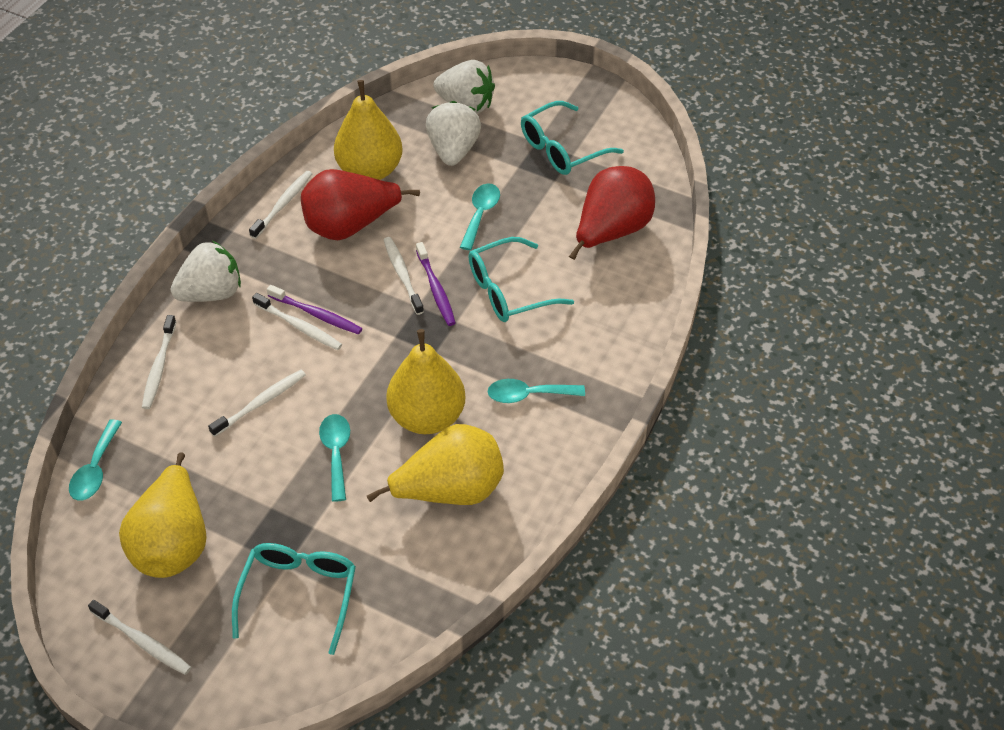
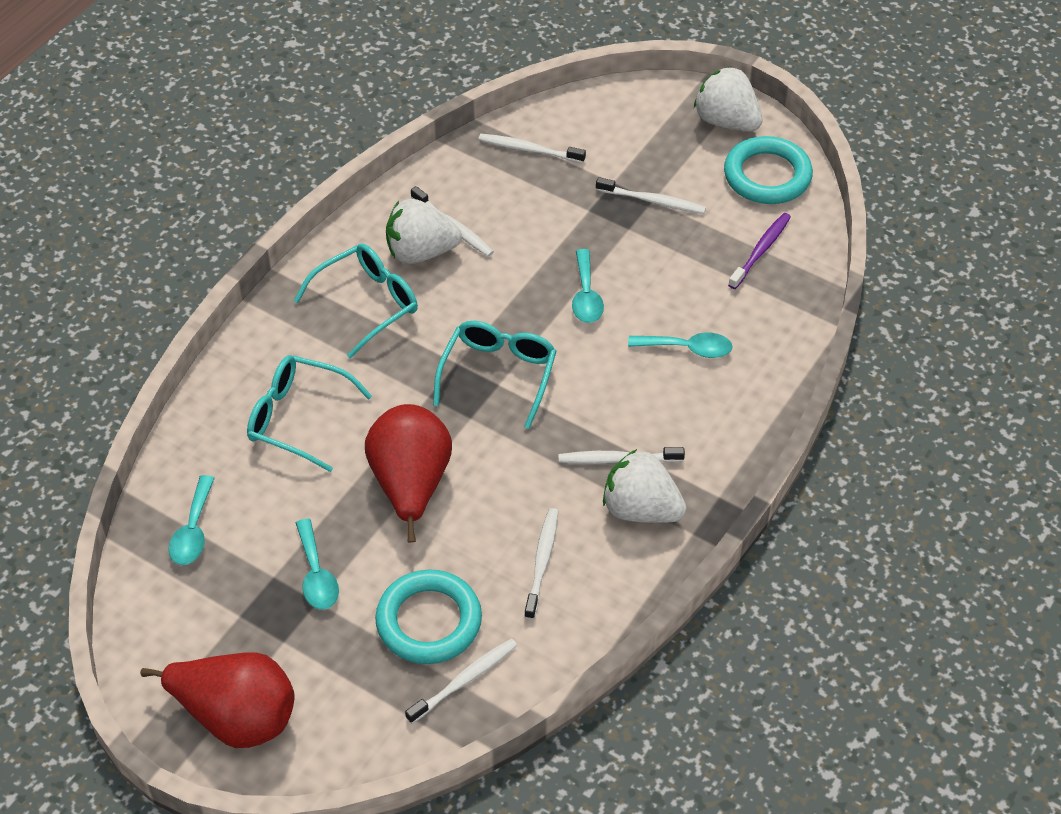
purple toothbrush: 2 -> 1
turquoise ring: 0 -> 2
yellow pear: 4 -> 0

